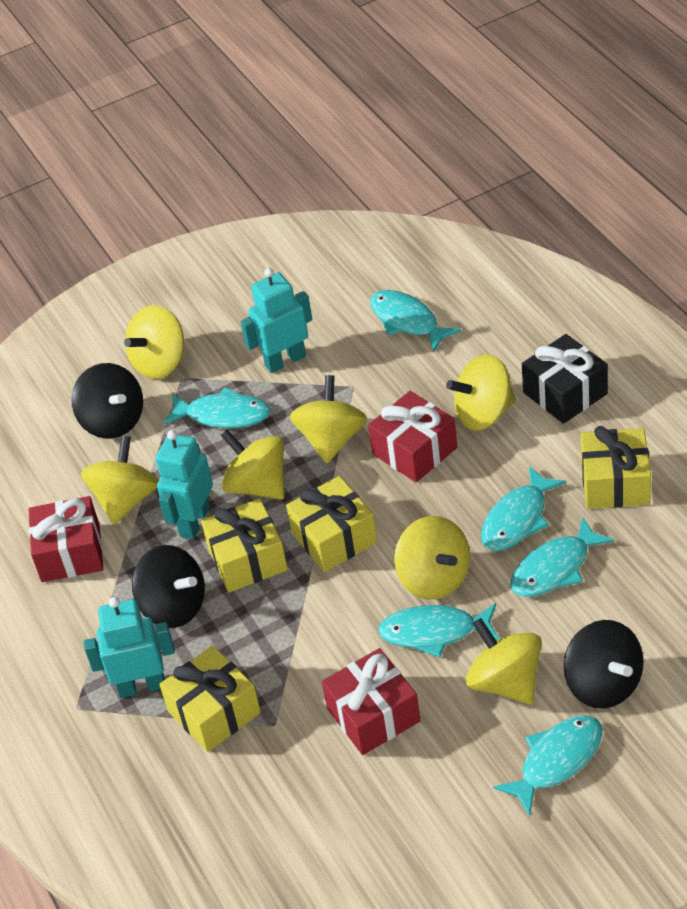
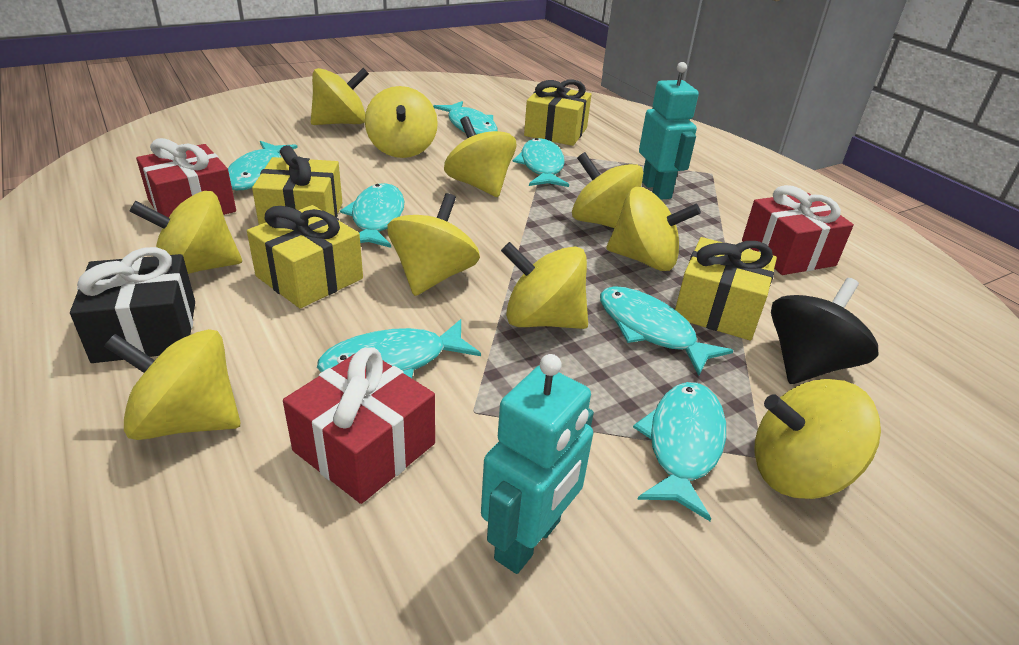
black spinning top: 3 -> 1
turquoise fish: 6 -> 7
turquoise robot: 3 -> 2
yellow spinning top: 7 -> 10

